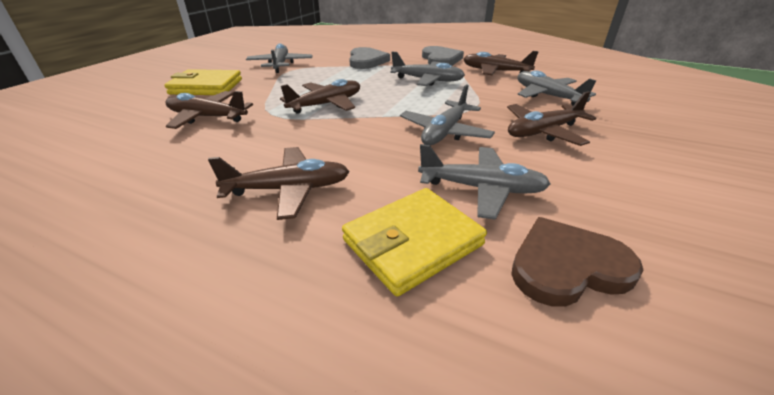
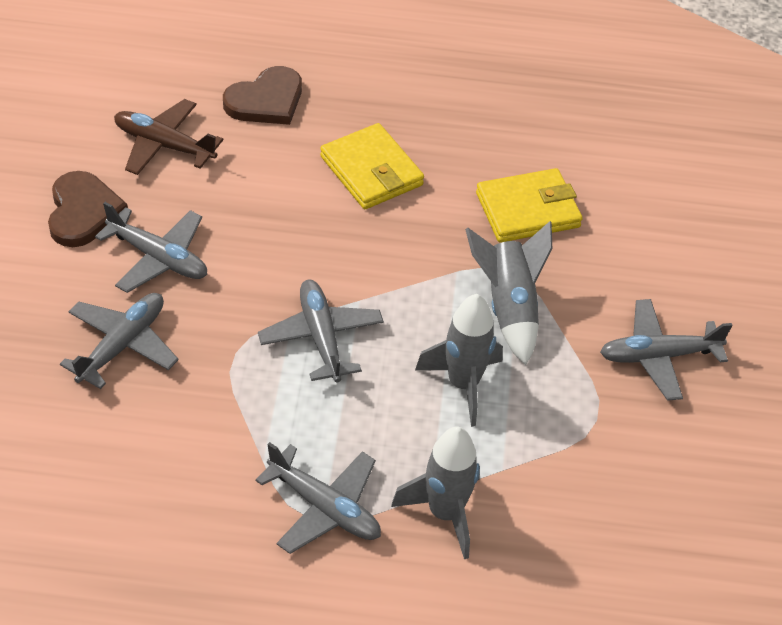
brown heart: 1 -> 2
brown plane: 5 -> 1
grey heart: 2 -> 0
grey rocket: 0 -> 3

